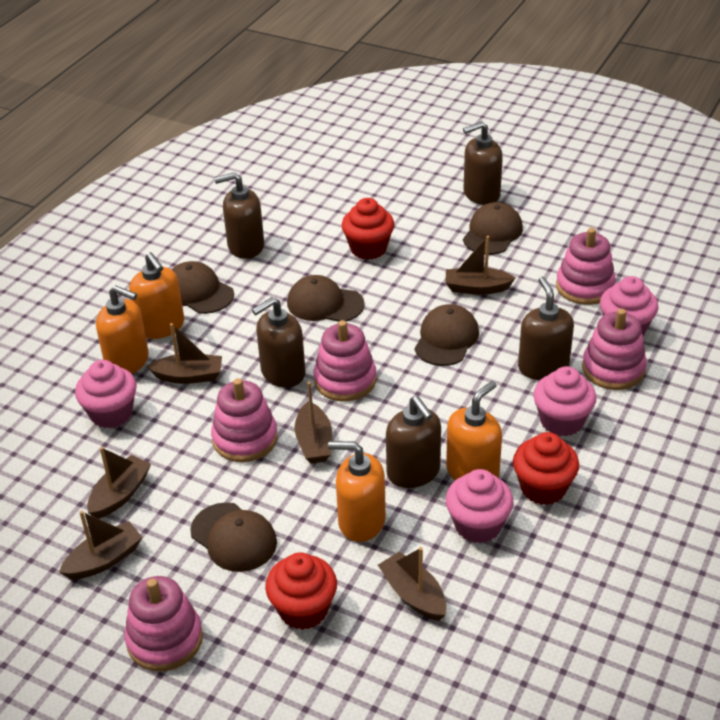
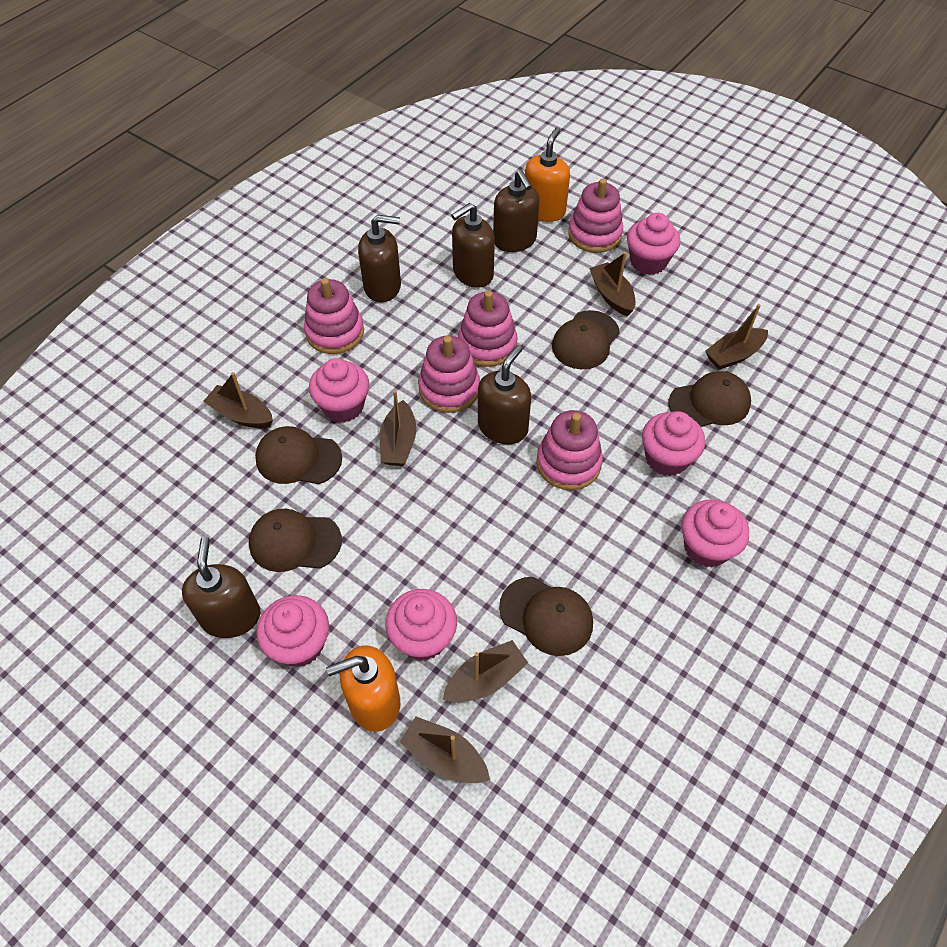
orange soap dispenser: 4 -> 2
pink cupcake: 4 -> 6
red cupcake: 3 -> 0

